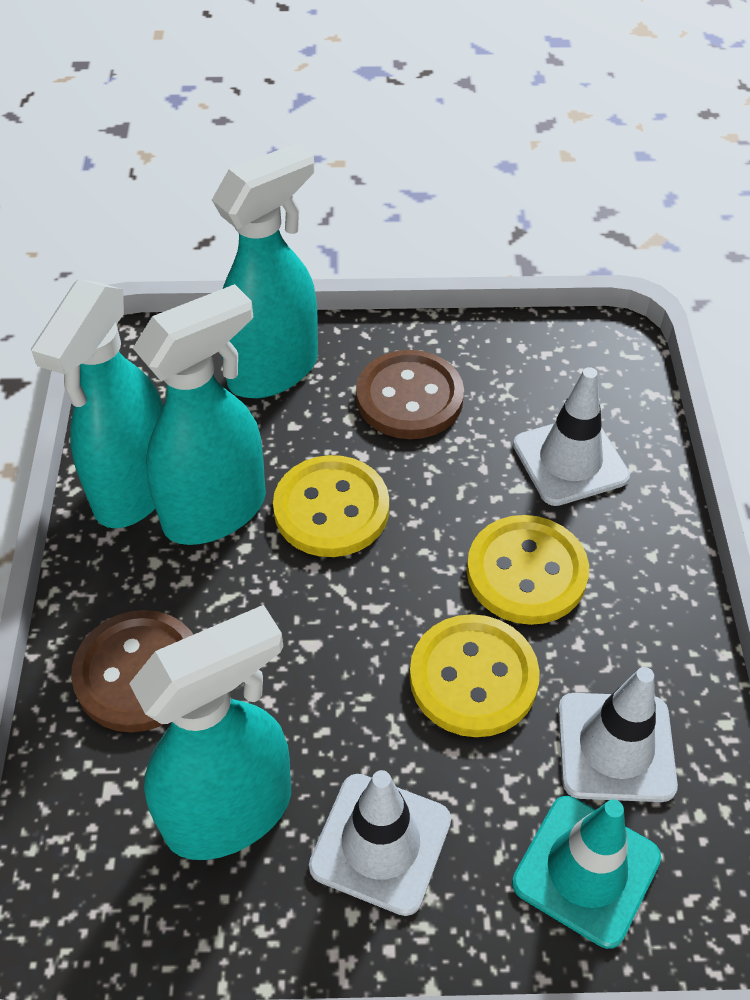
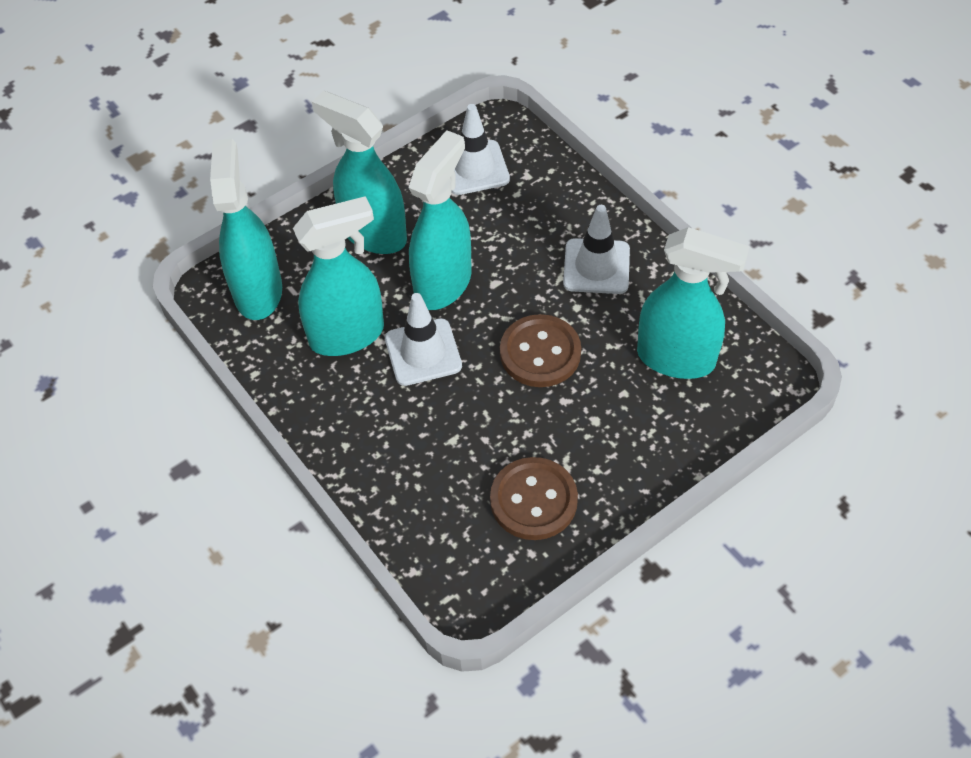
turquoise spray bottle: 4 -> 5
turquoise traffic cone: 1 -> 0
yellow button: 3 -> 0

